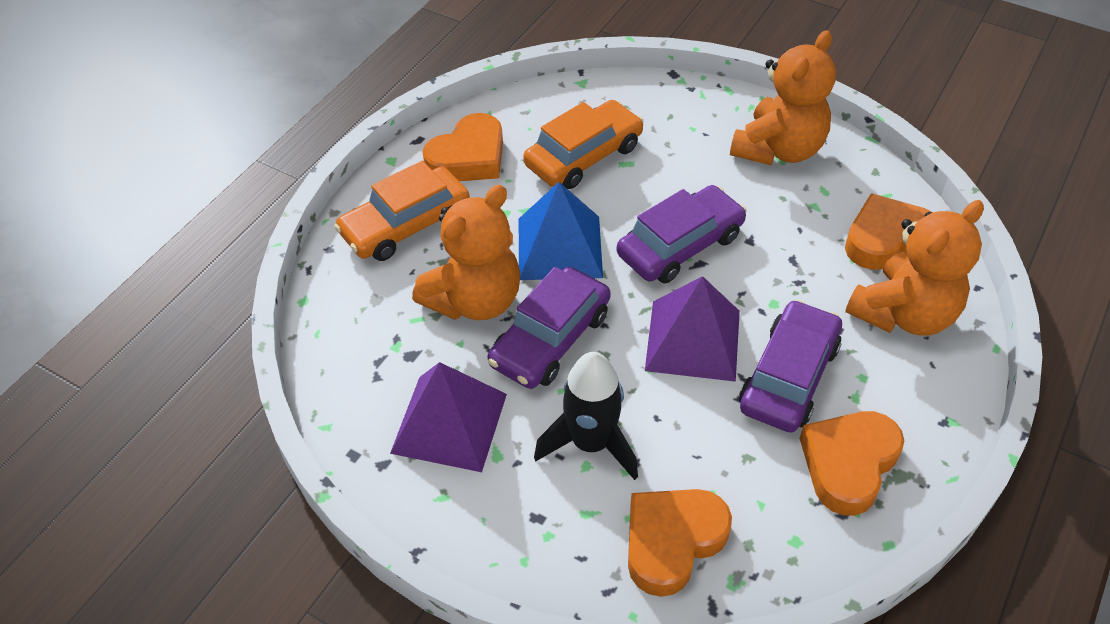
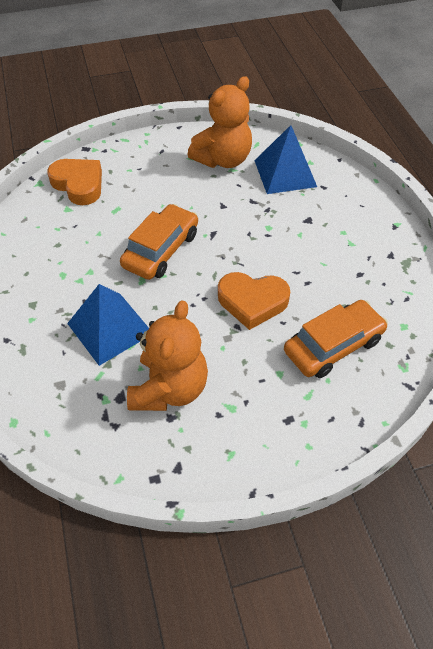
black rocket: 1 -> 0
blue pyramid: 1 -> 2
orange heart: 4 -> 2
orange teddy bear: 3 -> 2
purple car: 3 -> 0
purple pyramid: 2 -> 0

